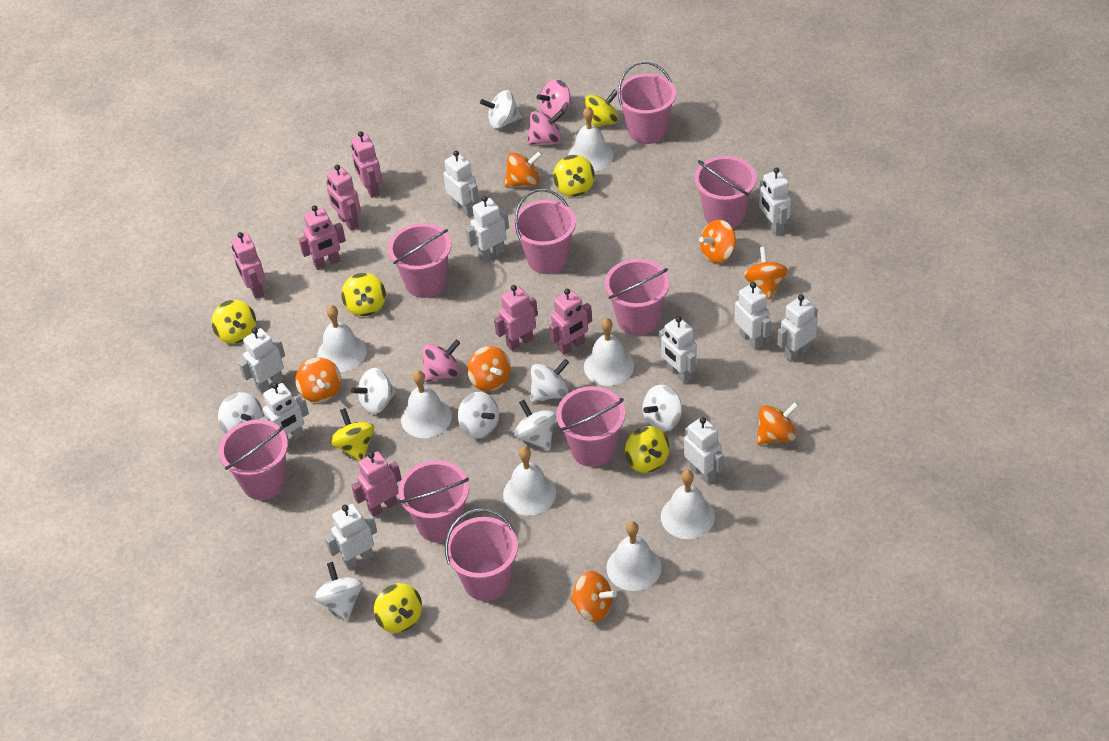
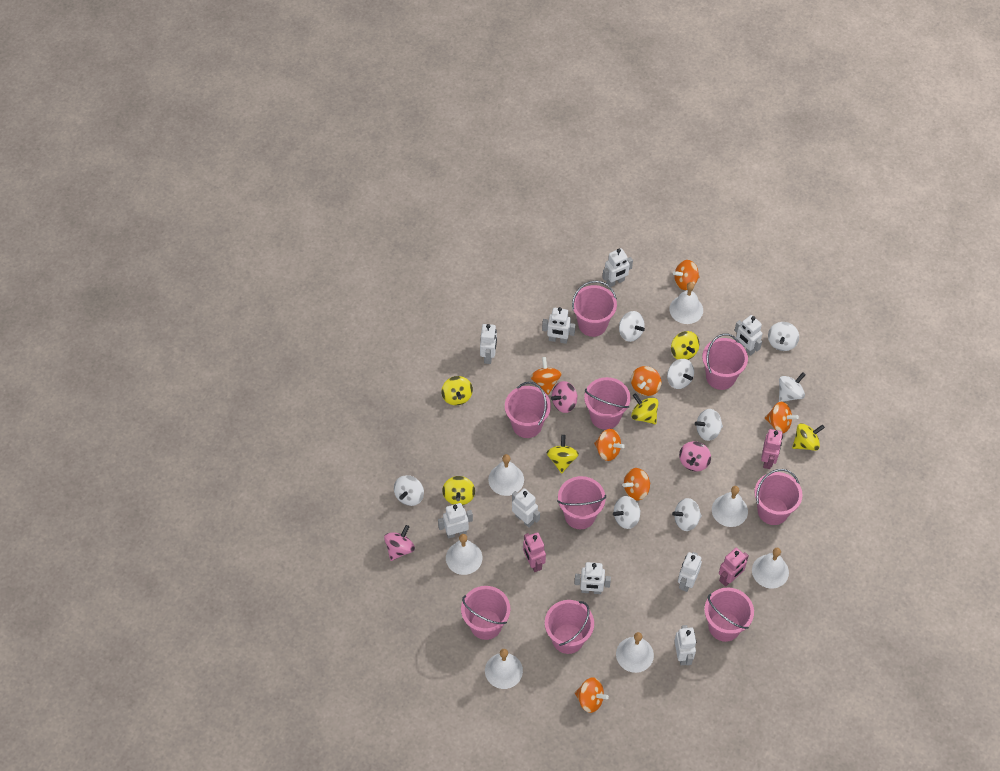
pink robot: 7 -> 3
white robot: 10 -> 9
yellow spinning top: 7 -> 6

